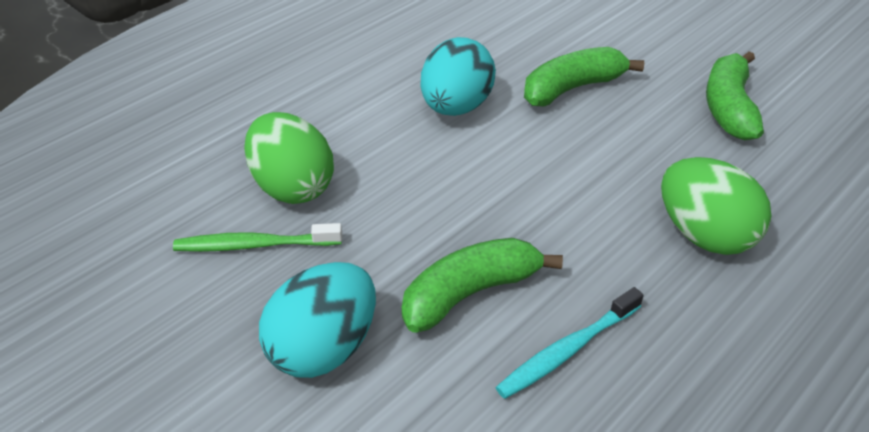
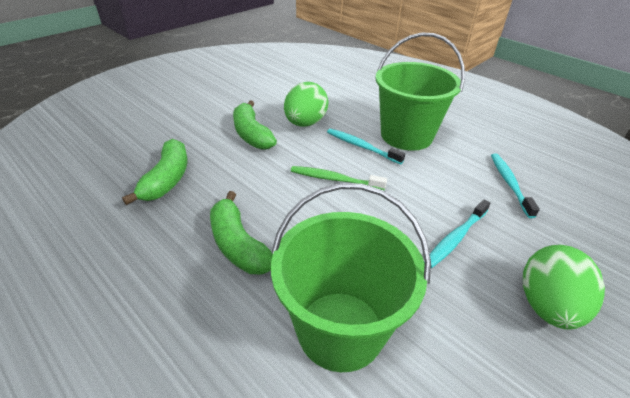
green bucket: 0 -> 2
turquoise egg: 2 -> 0
turquoise toothbrush: 1 -> 3

